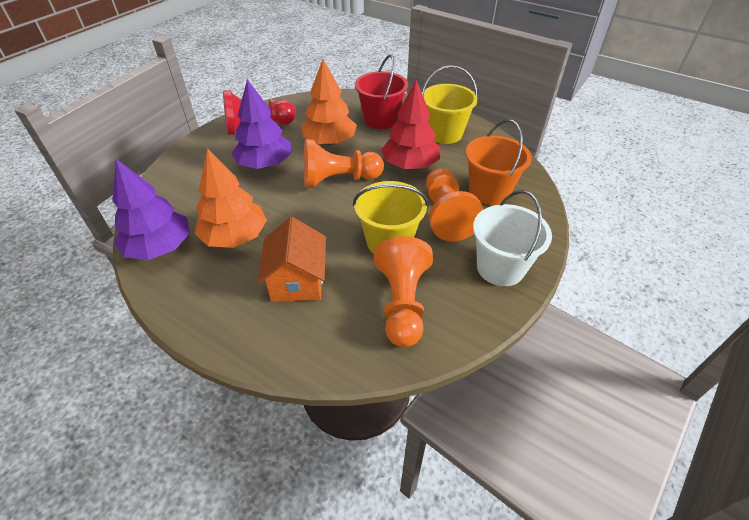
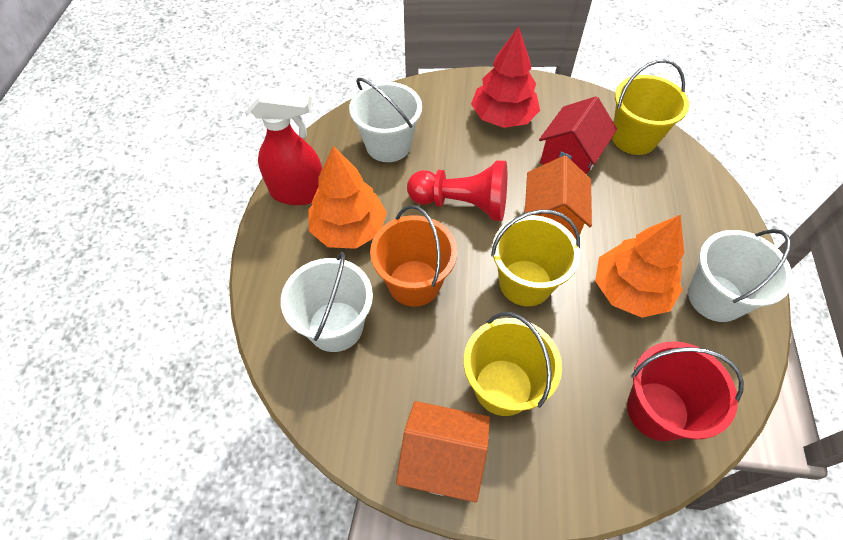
orange house: 1 -> 2
orange pawn: 3 -> 0
purple tree: 2 -> 0
red house: 0 -> 1
red spray bottle: 0 -> 1
white bucket: 1 -> 3
yellow bucket: 2 -> 3

